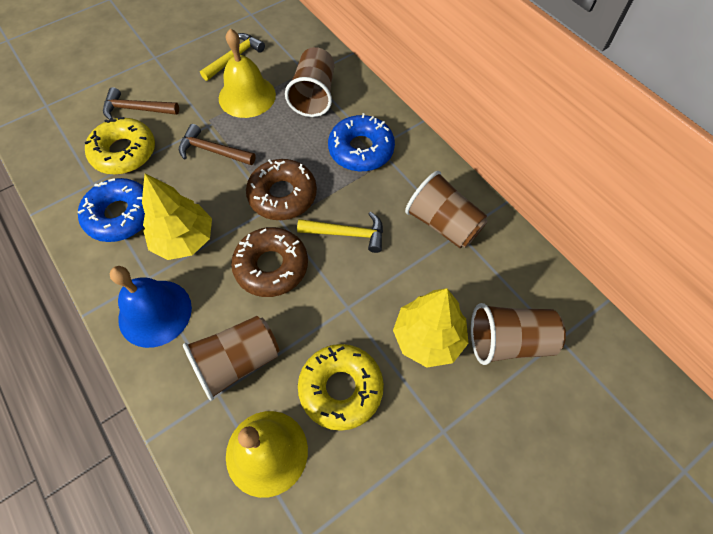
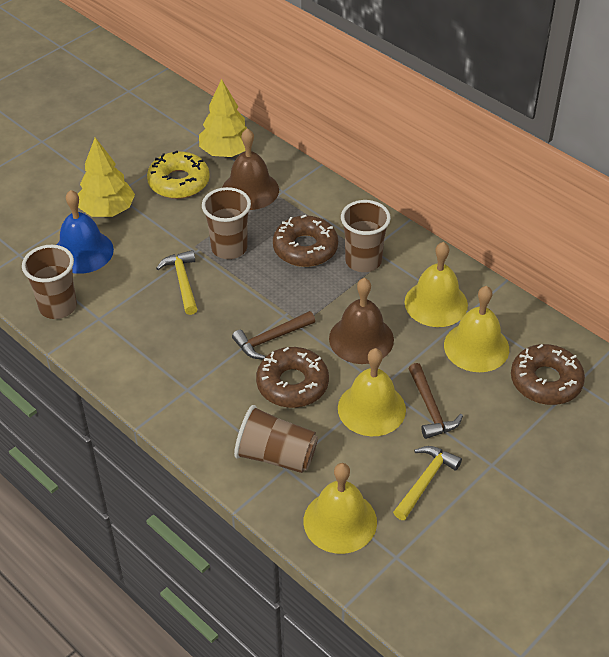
blue donut: 2 -> 0
brown bell: 0 -> 2
brown donut: 2 -> 3
yellow bell: 2 -> 4
yellow donut: 2 -> 1

